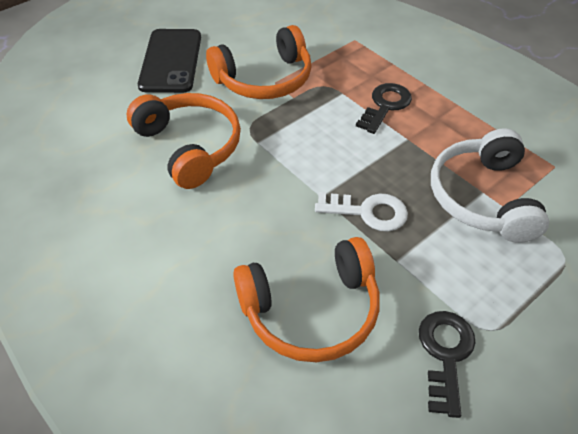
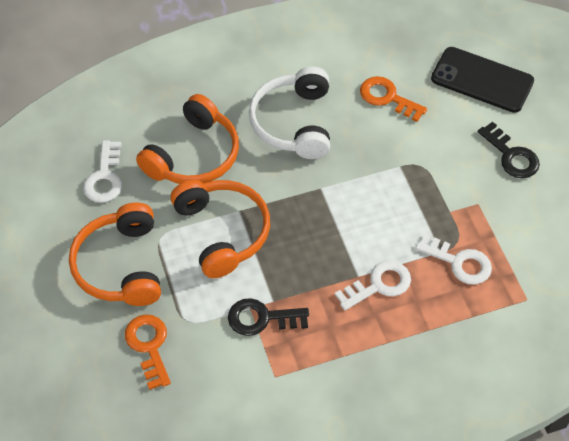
orange key: 0 -> 2
white key: 1 -> 3

